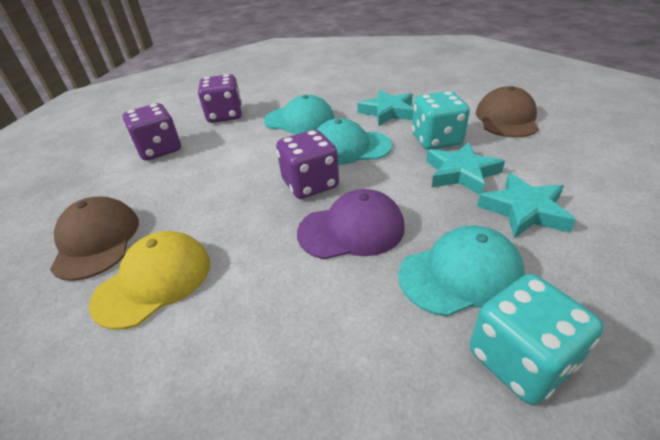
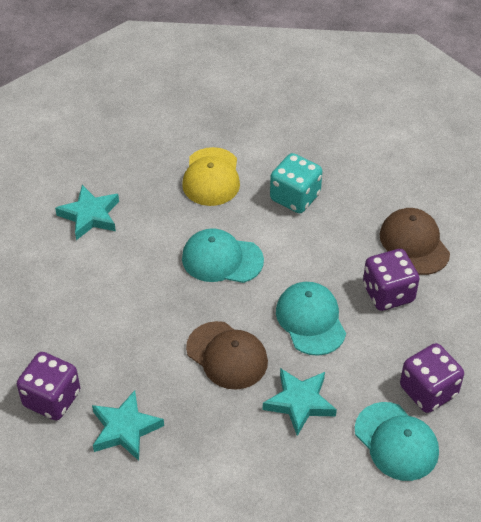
purple cap: 1 -> 0
turquoise dice: 2 -> 1

